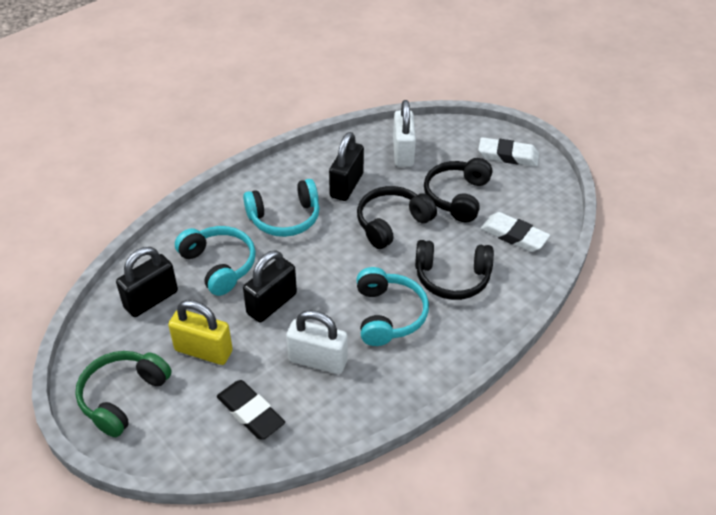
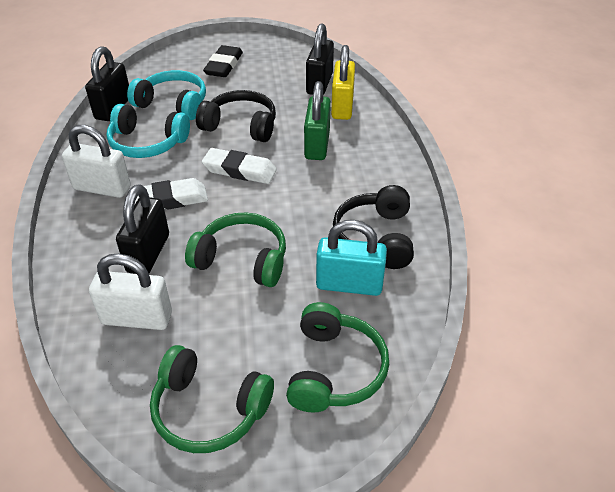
black headphones: 3 -> 2
green headphones: 1 -> 3
green padlock: 0 -> 1
turquoise headphones: 3 -> 2
turquoise padlock: 0 -> 1

